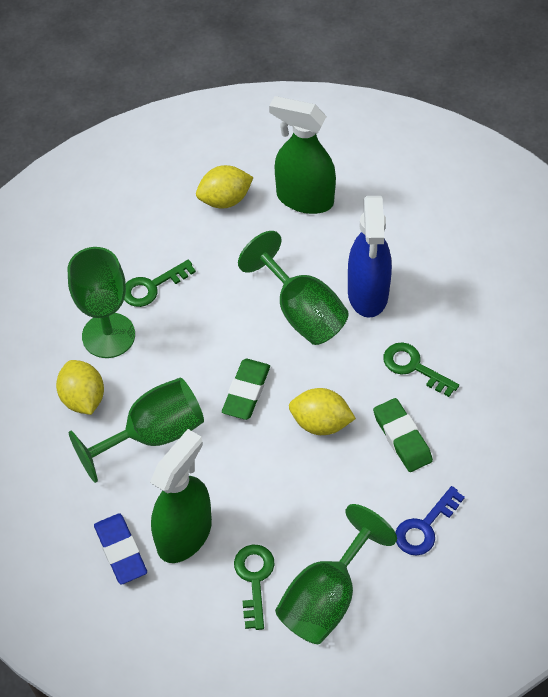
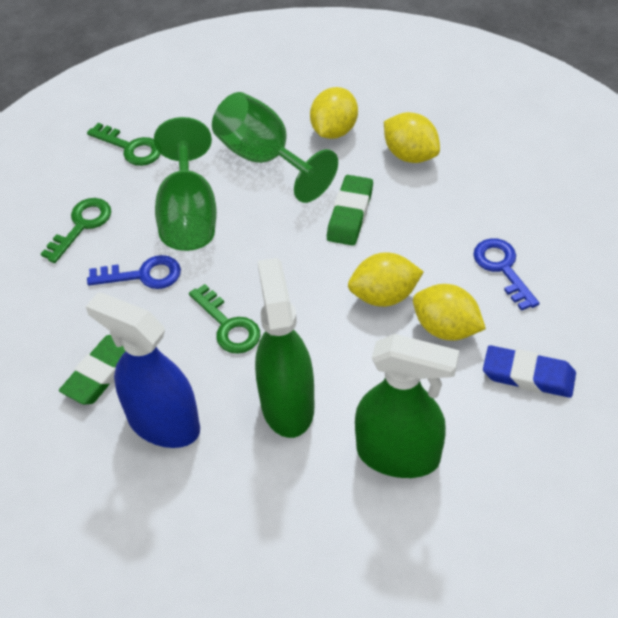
blue key: 1 -> 2
green goblet: 4 -> 2
yellow lemon: 3 -> 4

